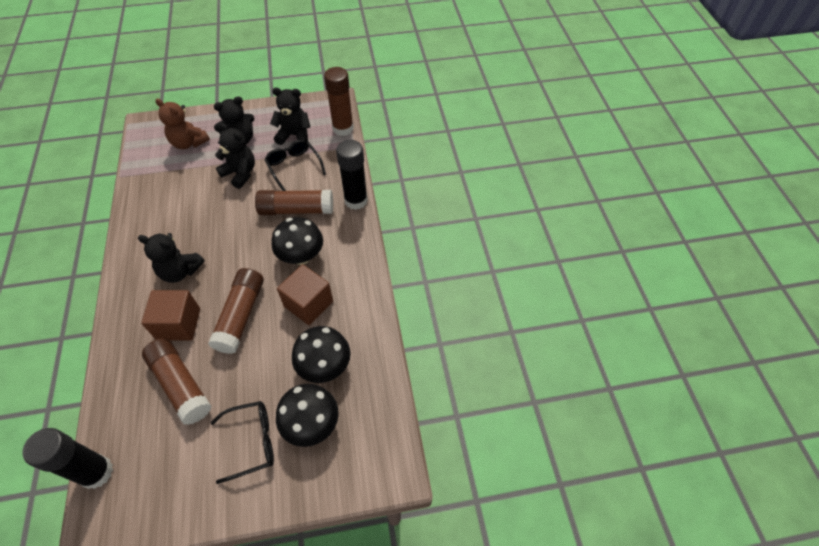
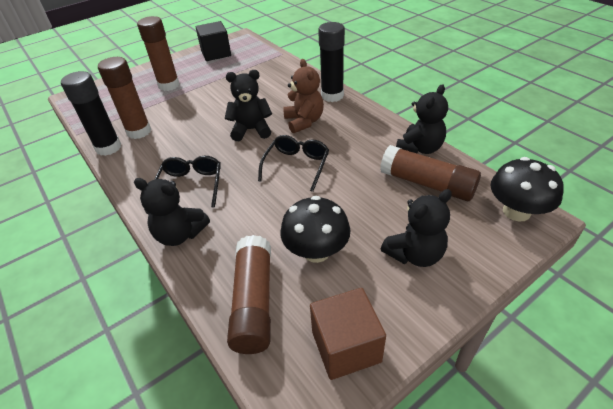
black cube: 0 -> 1
black mushroom: 3 -> 2
brown cube: 2 -> 1

